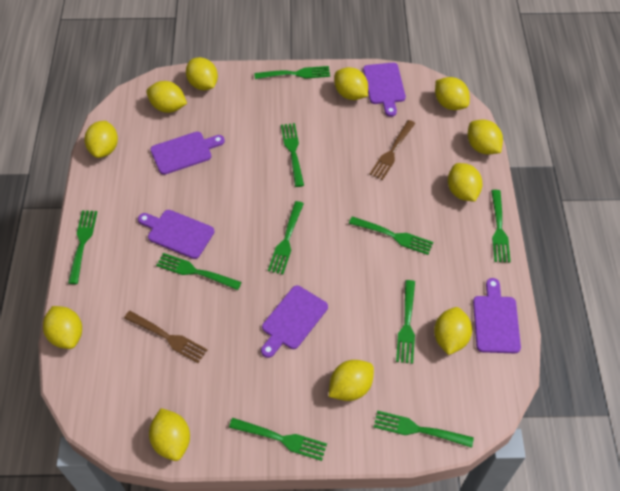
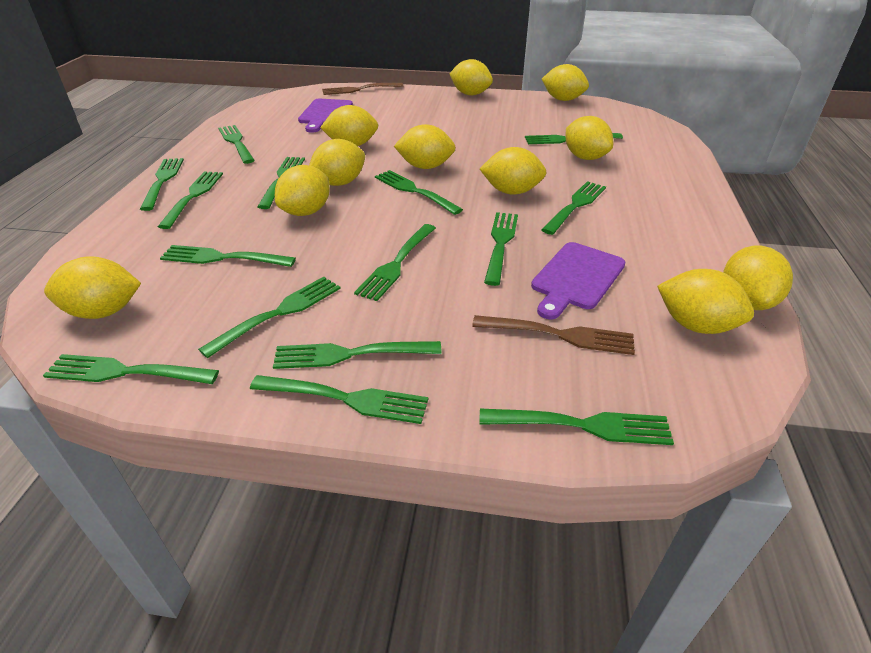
green fork: 10 -> 15
purple cutting board: 5 -> 2

